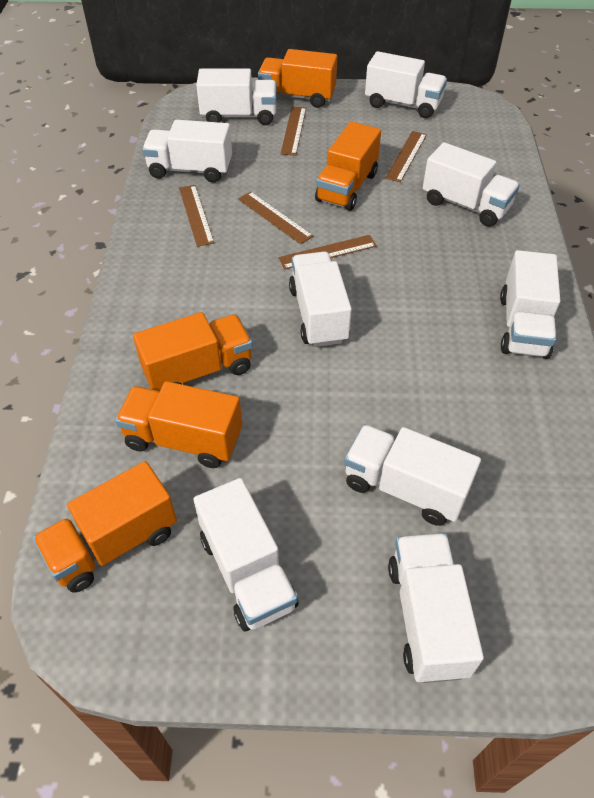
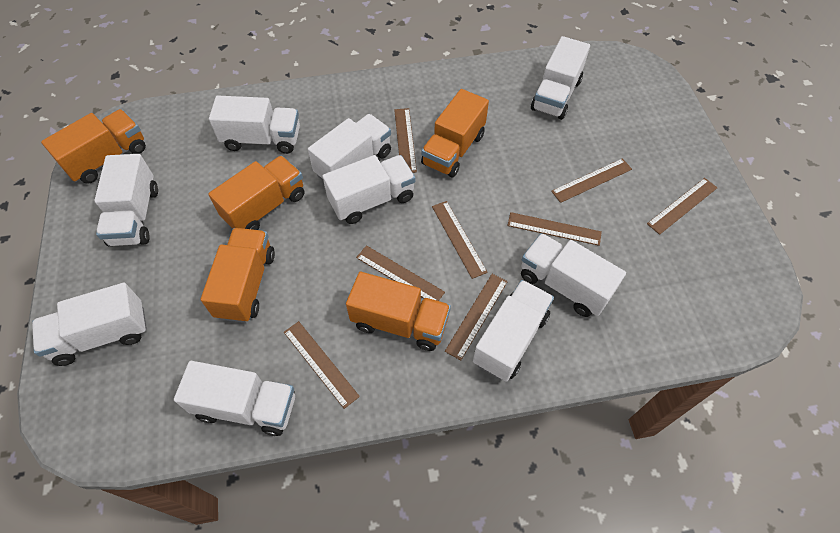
brown ruler: 5 -> 8

